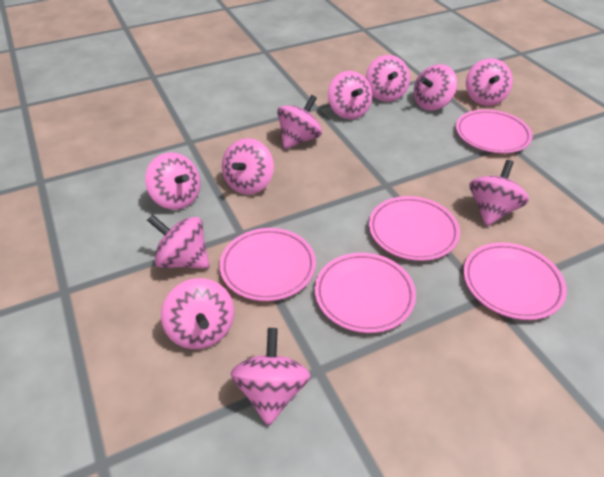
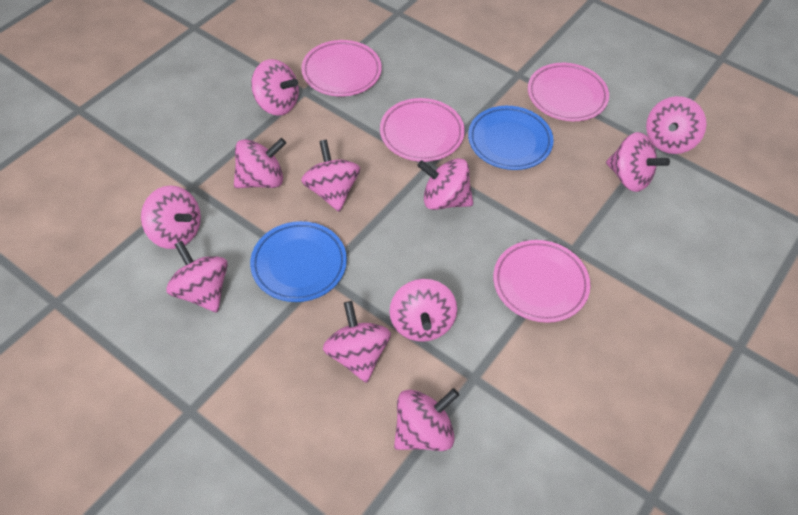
blue plate: 0 -> 2
pink plate: 5 -> 4

